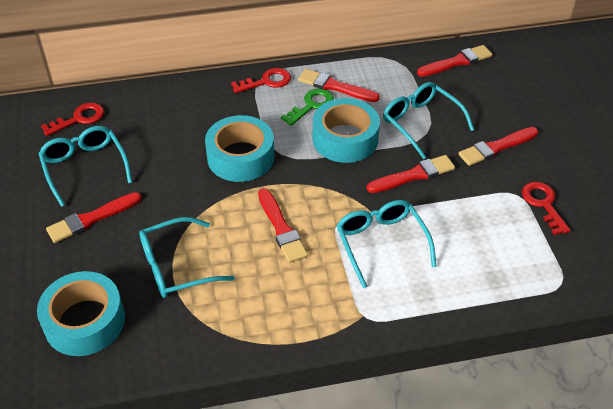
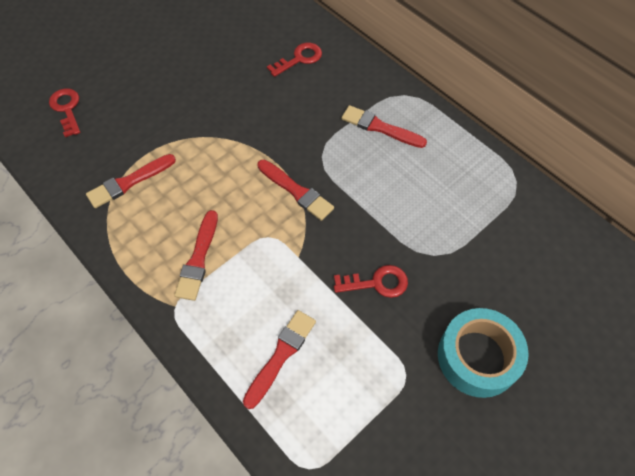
green key: 1 -> 0
red brush: 6 -> 5
turquoise glasses: 4 -> 0
turquoise tape: 3 -> 1

